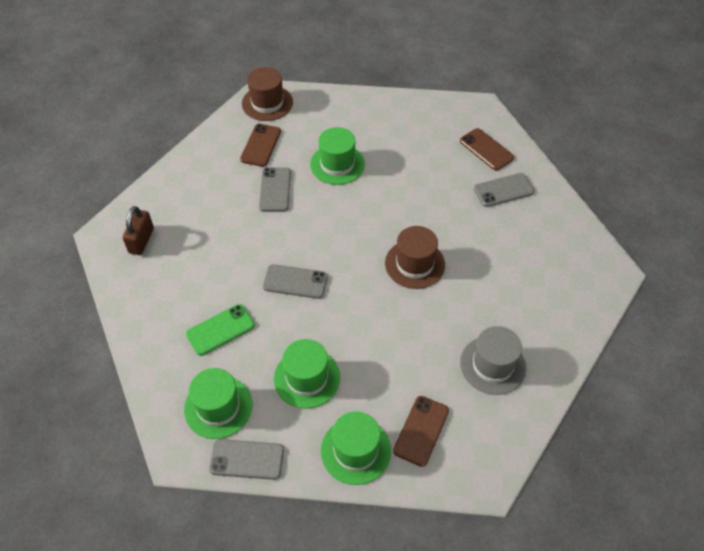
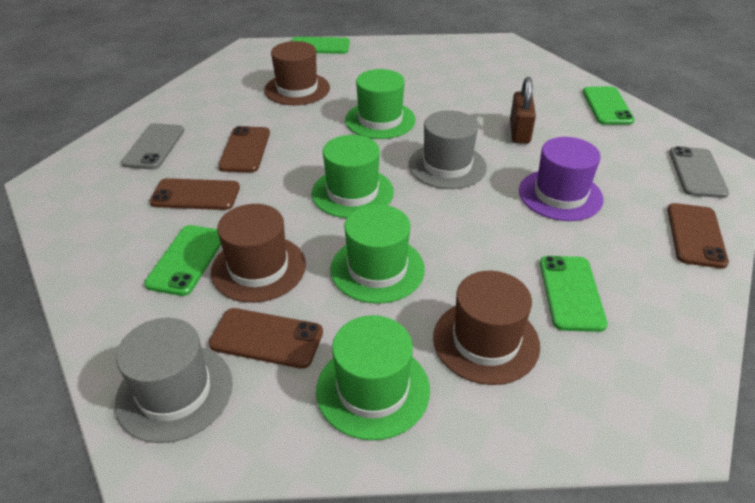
brown hat: 2 -> 3
brown phone: 3 -> 4
green phone: 1 -> 4
grey hat: 1 -> 2
grey phone: 4 -> 2
purple hat: 0 -> 1

